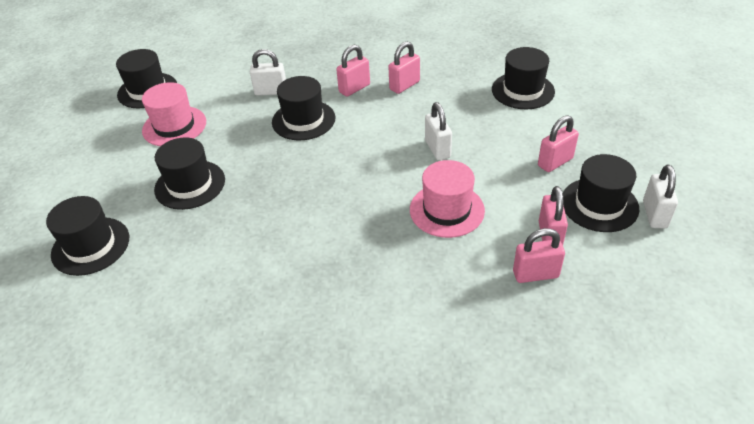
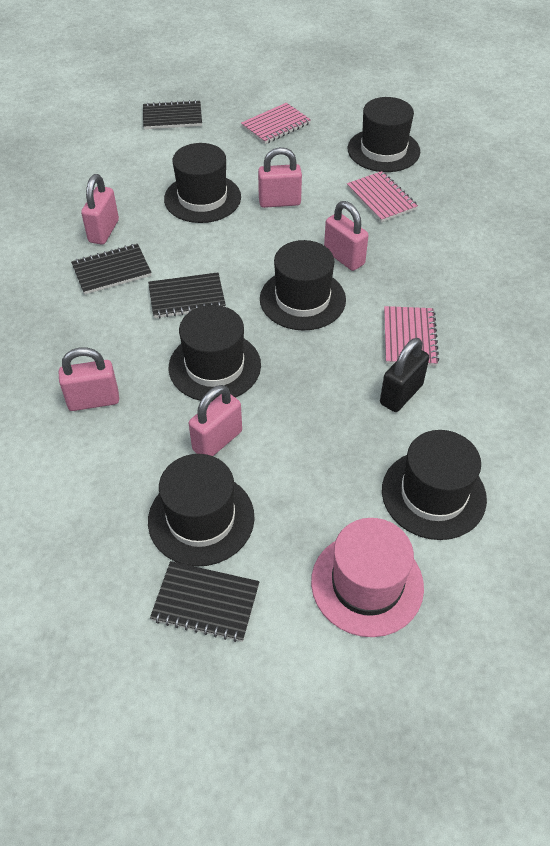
black notebook: 0 -> 4
black padlock: 0 -> 1
pink hat: 2 -> 1
pink notebook: 0 -> 3
white padlock: 3 -> 0

